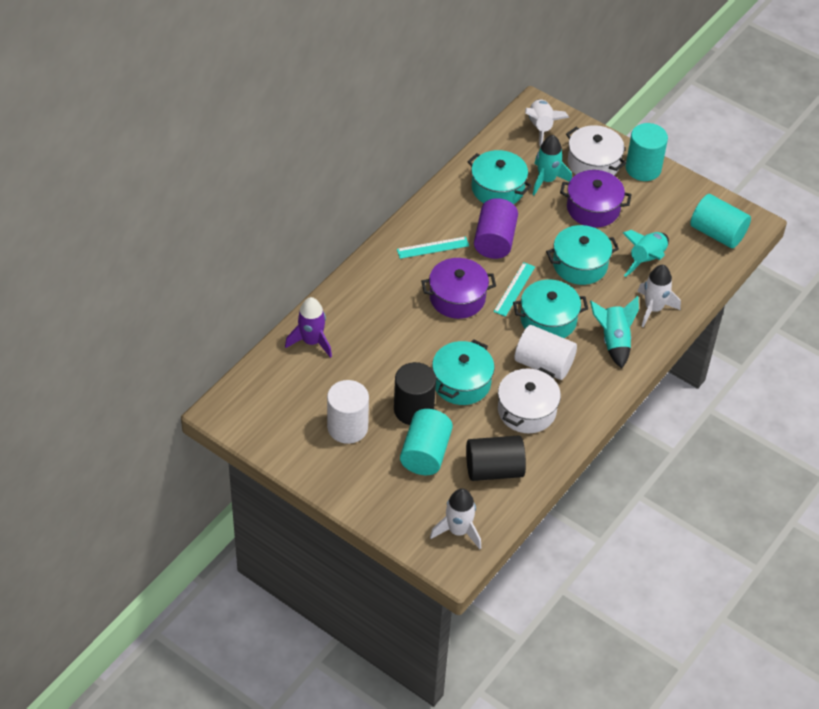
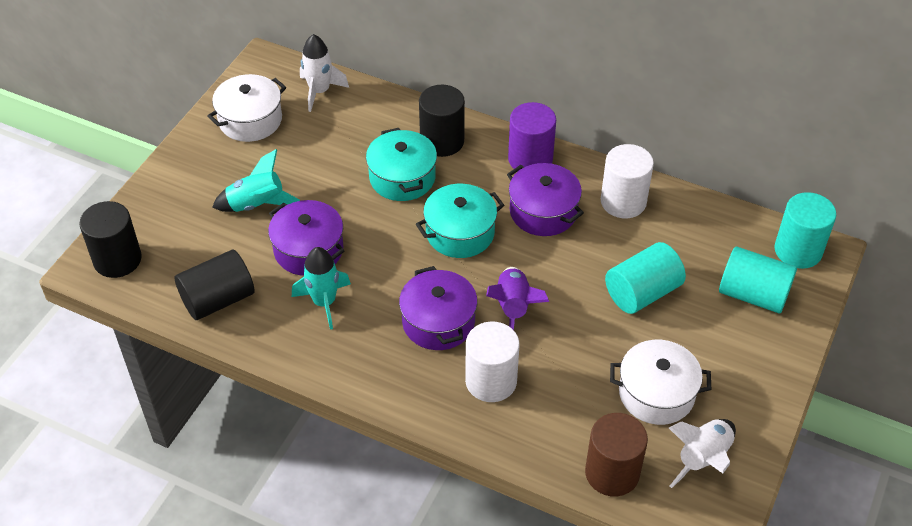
black cylinder: 2 -> 3
brown cylinder: 0 -> 1
purple pot: 2 -> 3
turquoise pot: 4 -> 2
turquoise rocket: 3 -> 2
turquoise ruler: 2 -> 0
white rocket: 3 -> 2

